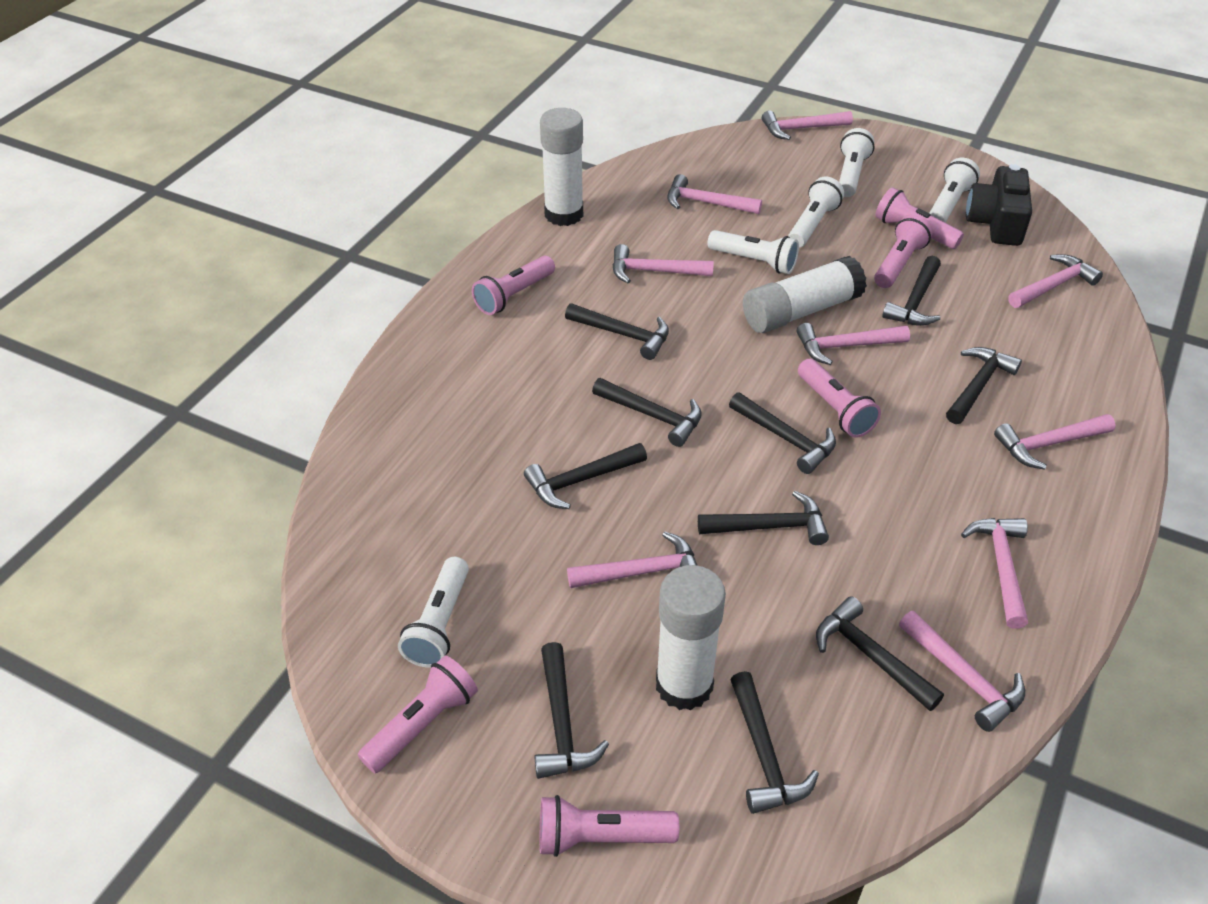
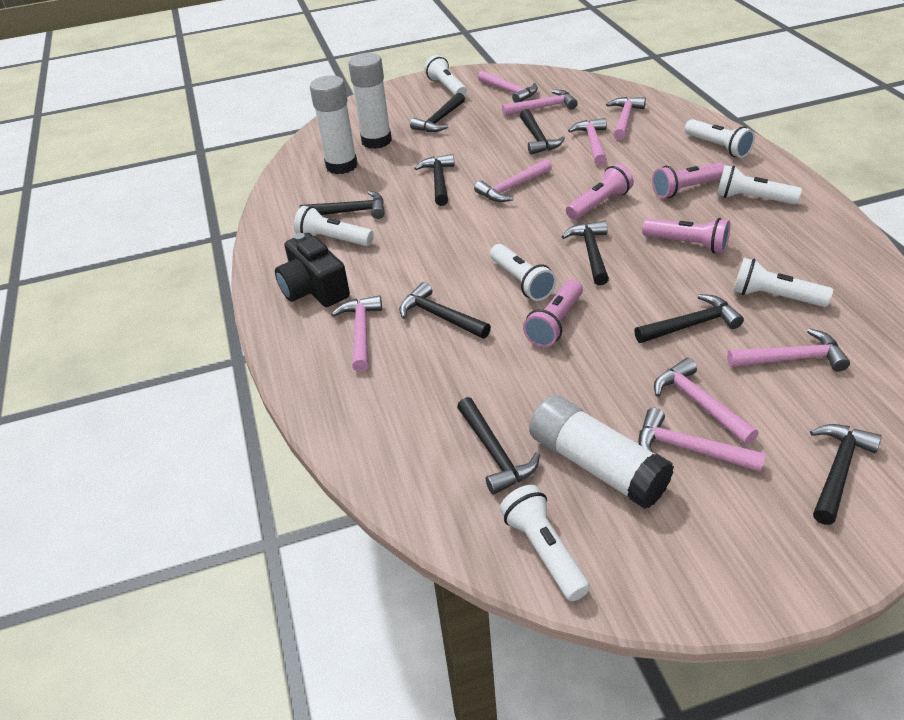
black hammer: 10 -> 9
pink flashlight: 6 -> 4
white flashlight: 5 -> 7

